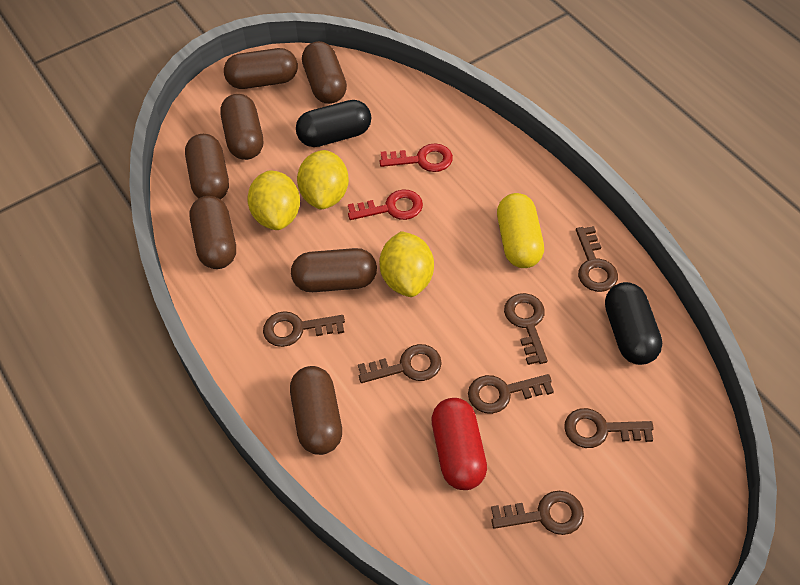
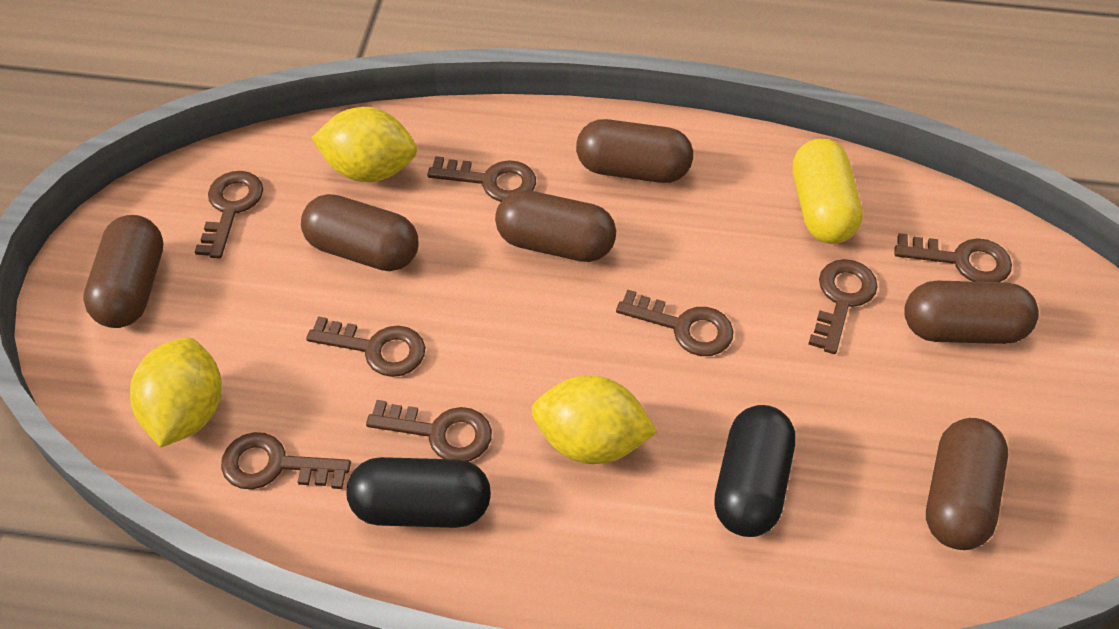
brown capsule: 7 -> 6
brown key: 7 -> 8
red capsule: 1 -> 0
red key: 2 -> 0

